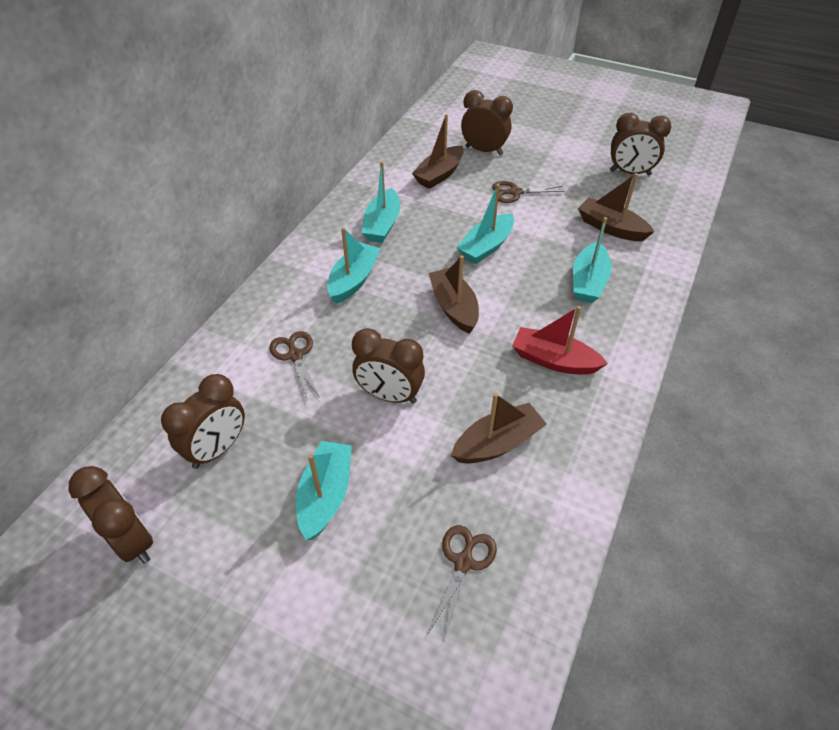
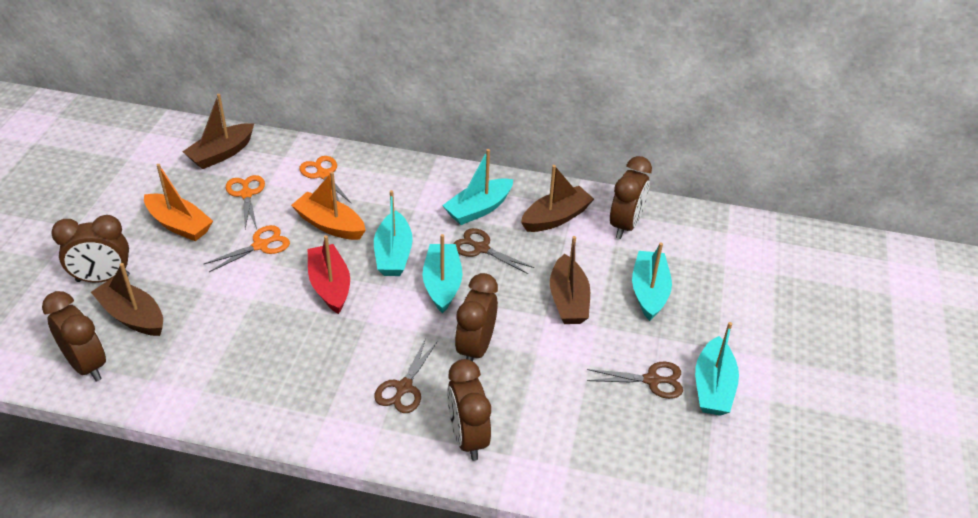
orange boat: 0 -> 2
orange scissors: 0 -> 3

